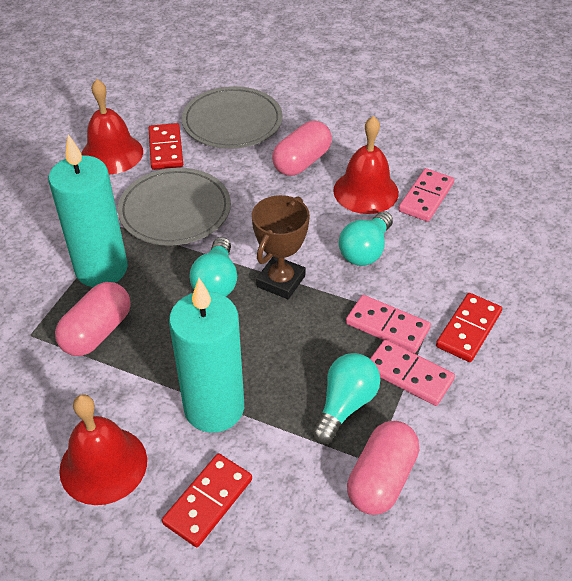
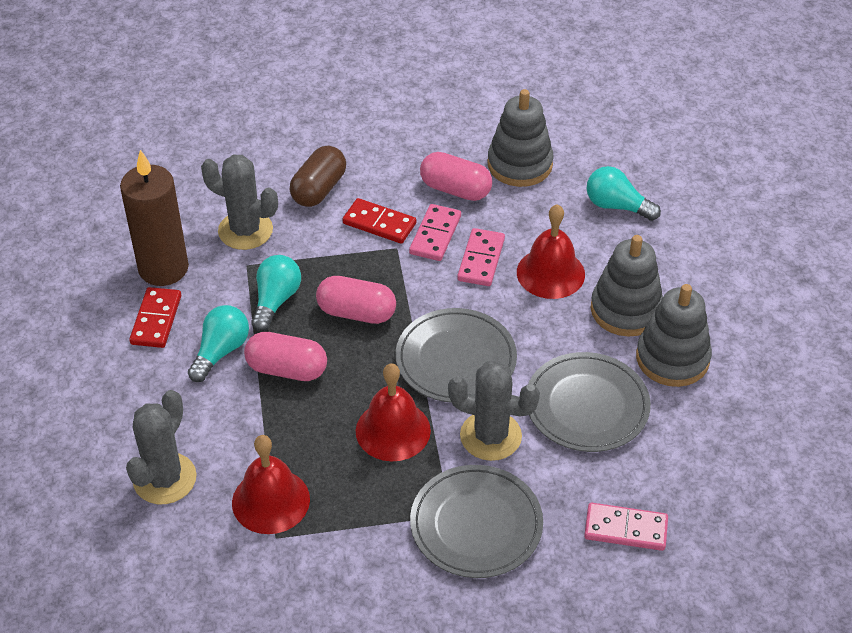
brown candle: 0 -> 1
brown capsule: 0 -> 1
brown trophy: 1 -> 0
grey cactus: 0 -> 3
grey plate: 2 -> 3
grey stacking toy: 0 -> 3
red domino: 3 -> 2
turquoise candle: 2 -> 0

